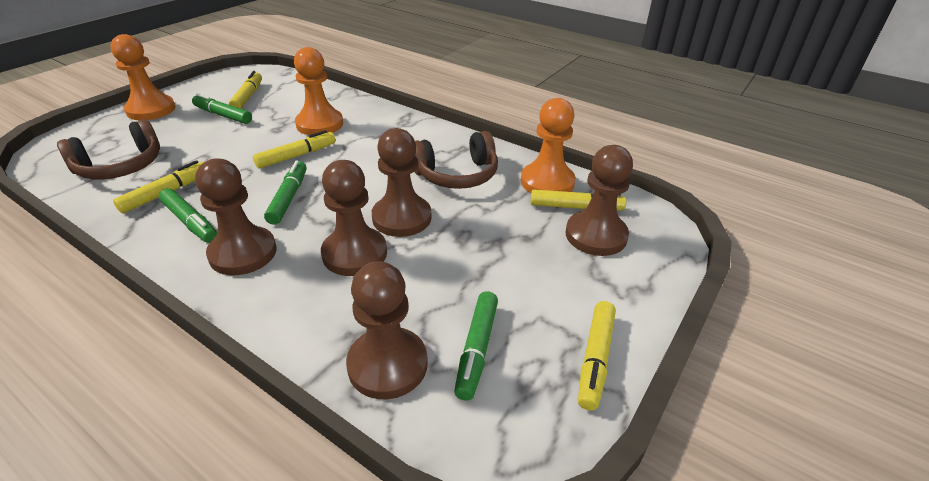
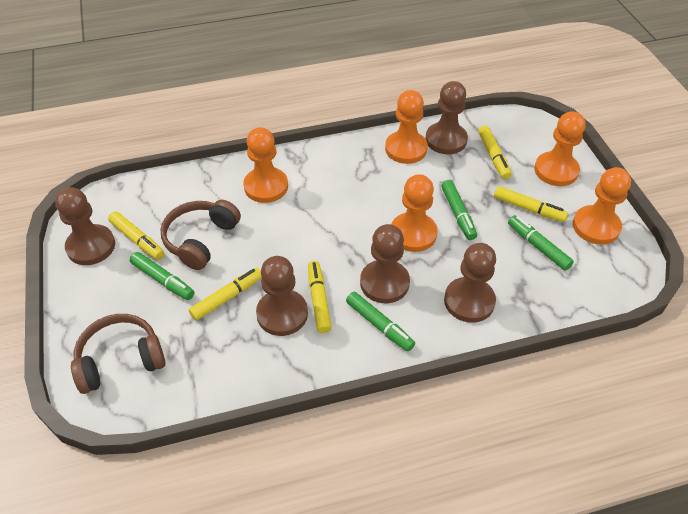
orange pawn: 3 -> 5

